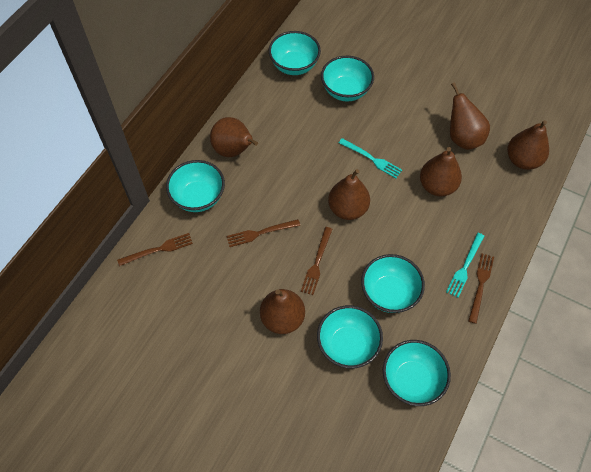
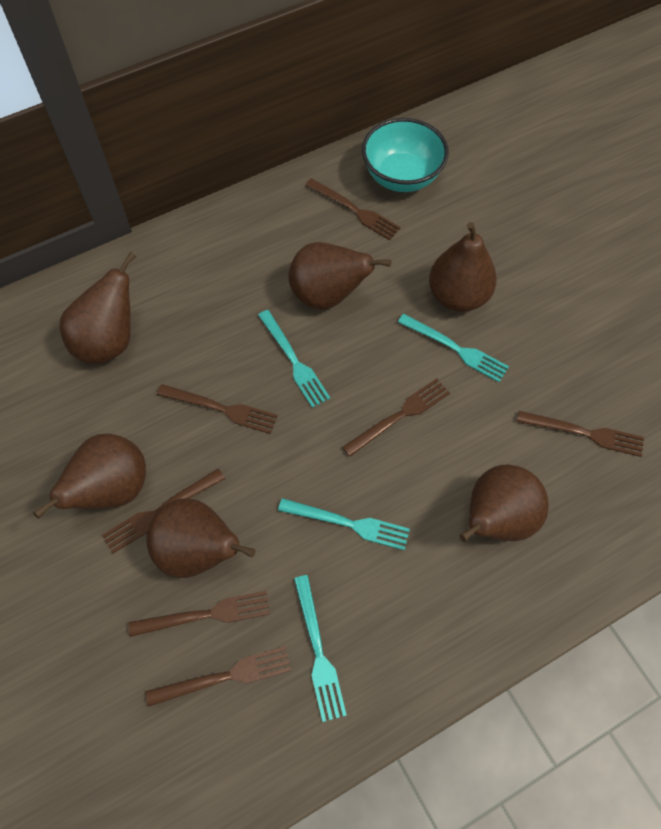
brown fork: 4 -> 7
turquoise bowl: 6 -> 1
turquoise fork: 2 -> 4

